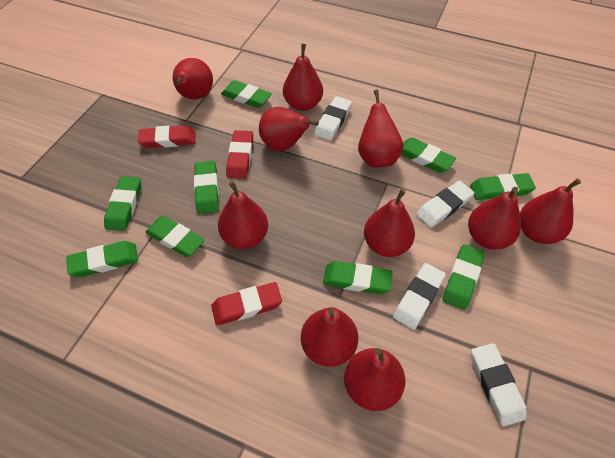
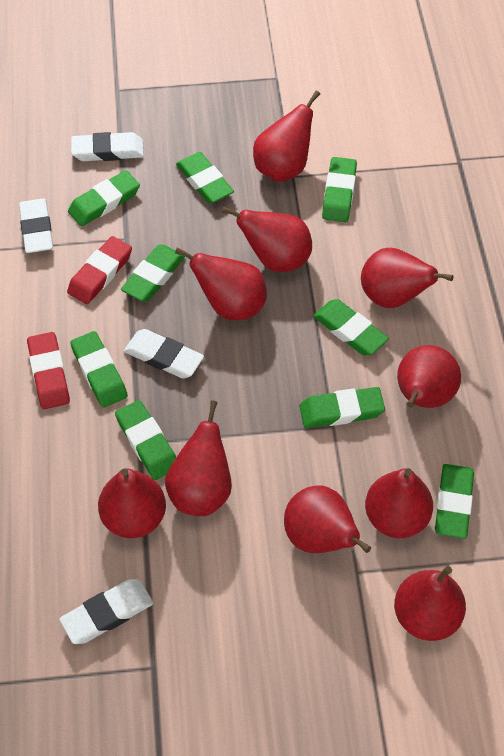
red eraser: 3 -> 2

